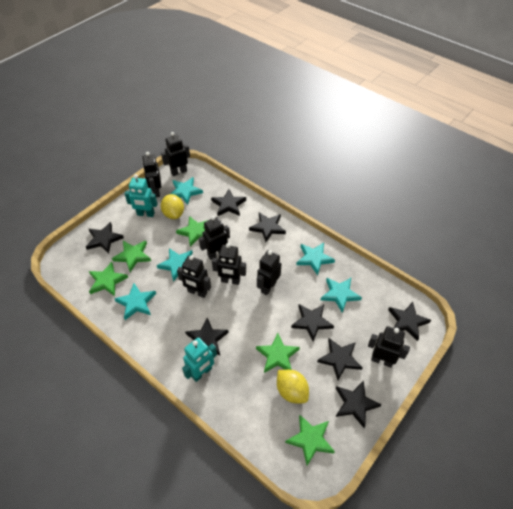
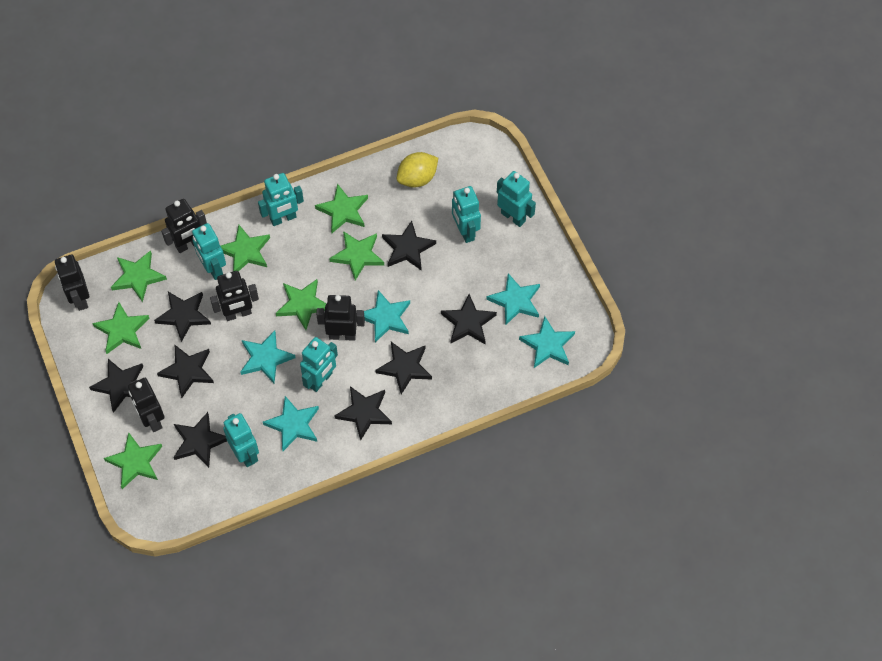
black robot: 7 -> 5
green star: 5 -> 7
turquoise robot: 2 -> 6
yellow lemon: 2 -> 1

